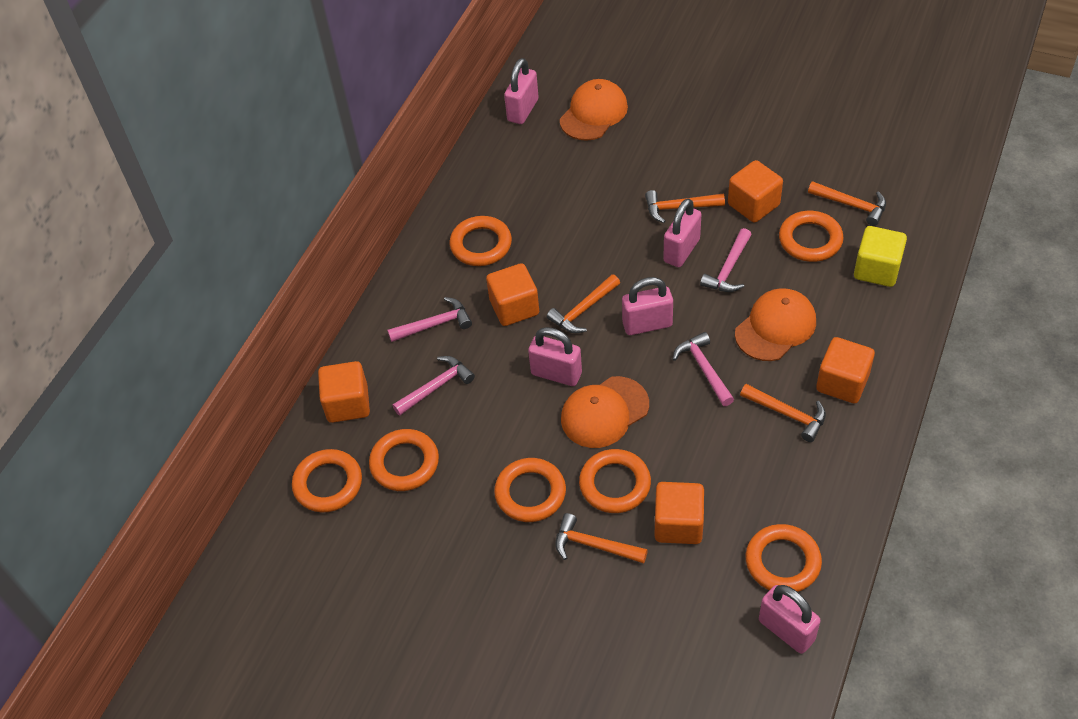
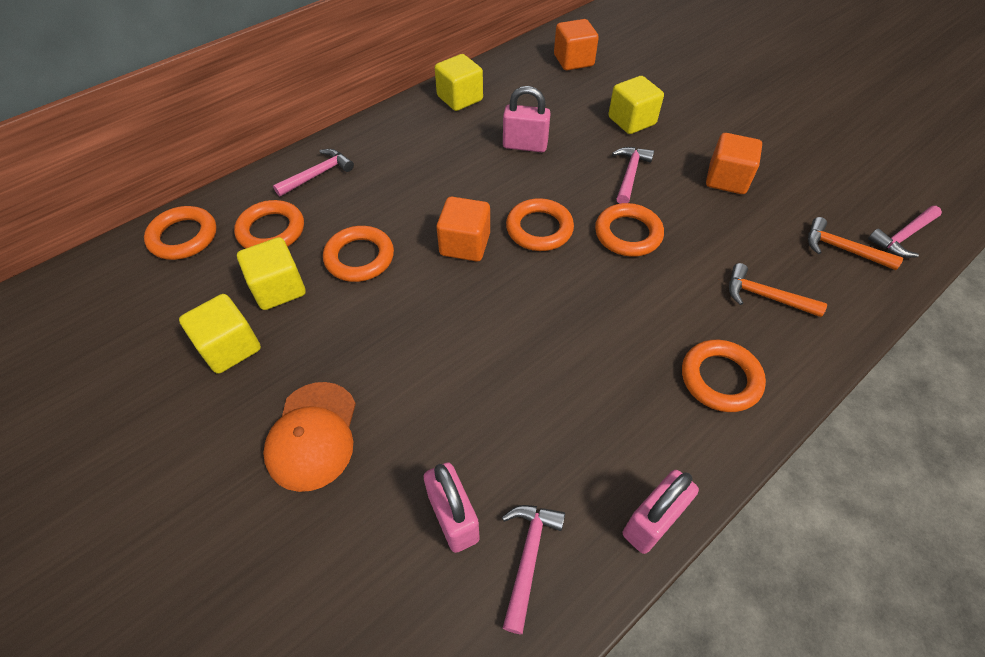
orange cap: 3 -> 1
orange cube: 5 -> 3
orange hammer: 5 -> 2
orange ring: 7 -> 6
pink padlock: 5 -> 3
yellow cube: 1 -> 4

